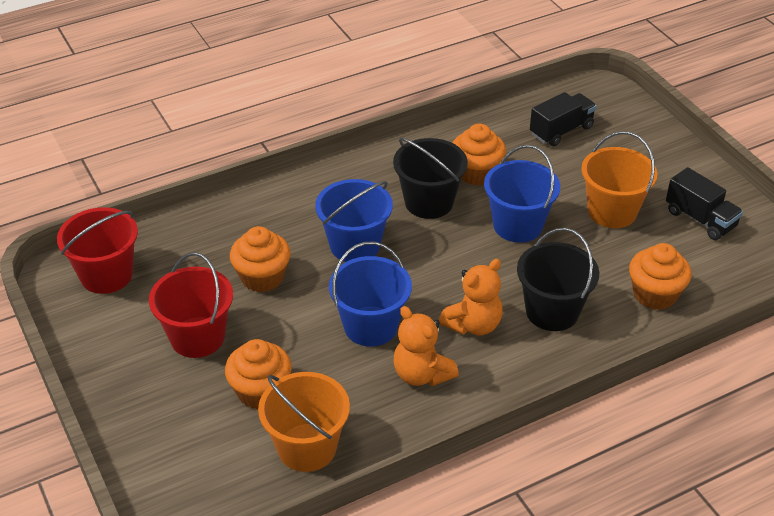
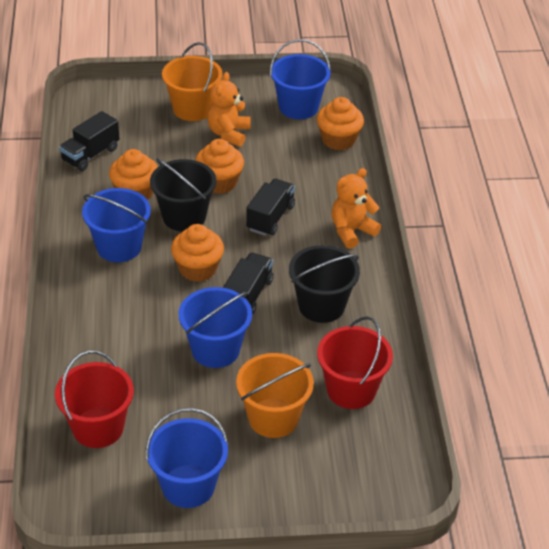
black truck: 2 -> 3
blue bucket: 3 -> 4

